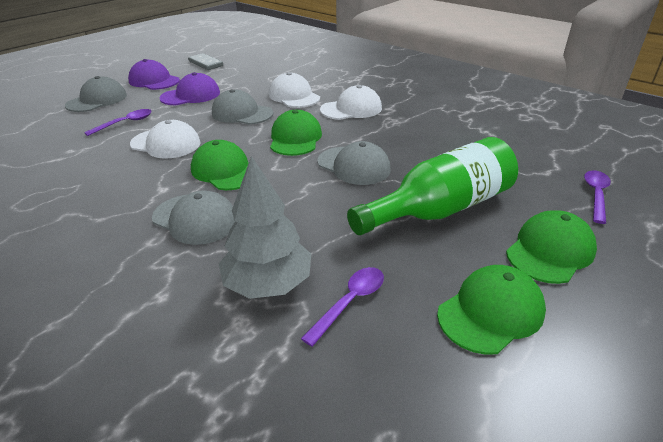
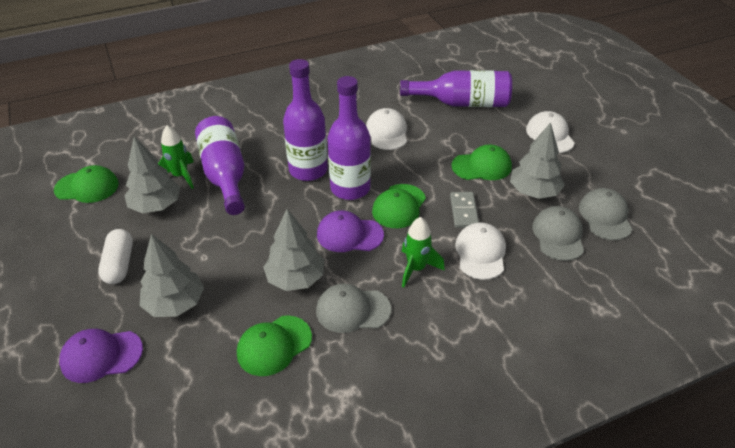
green bottle: 1 -> 0
green rocket: 0 -> 2
grey cap: 4 -> 3
grey tree: 1 -> 4
purple bottle: 0 -> 4
purple spoon: 3 -> 0
white capsule: 0 -> 1

